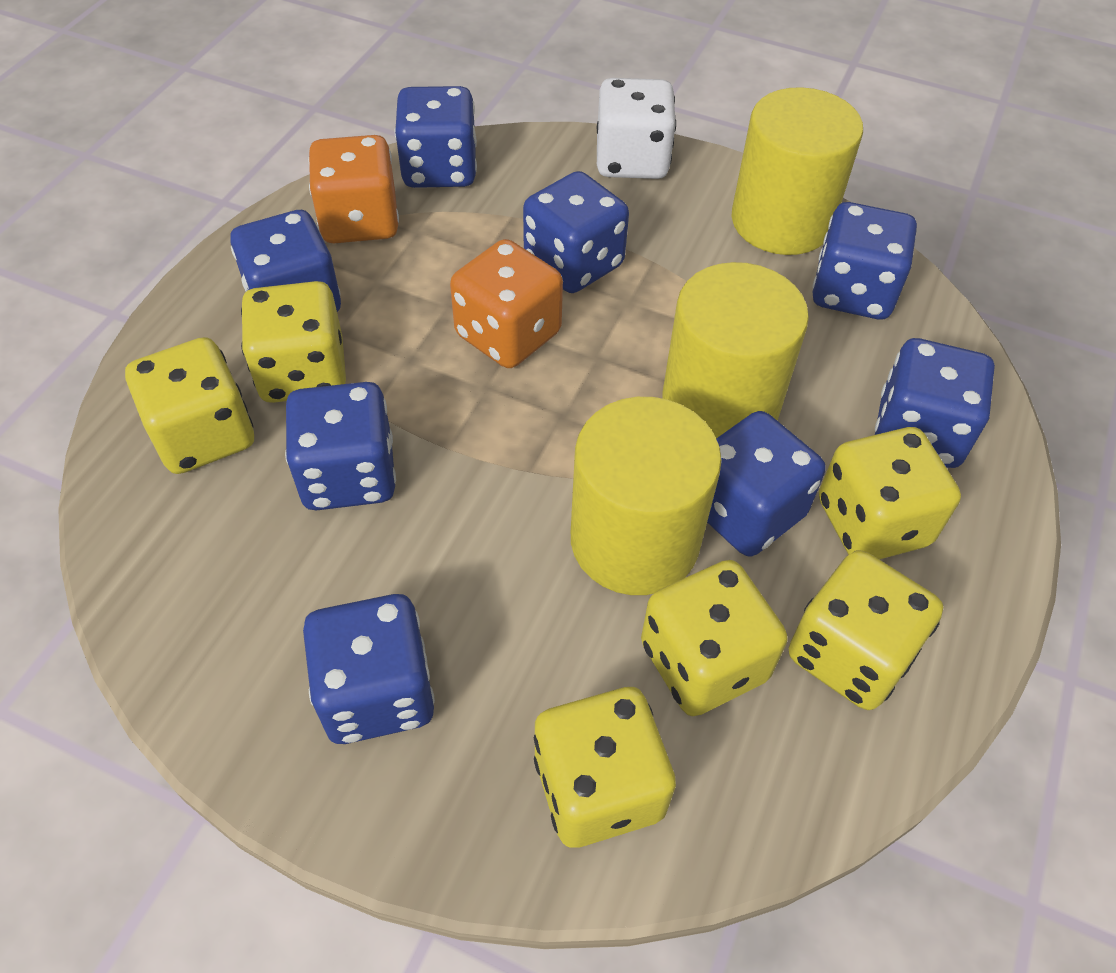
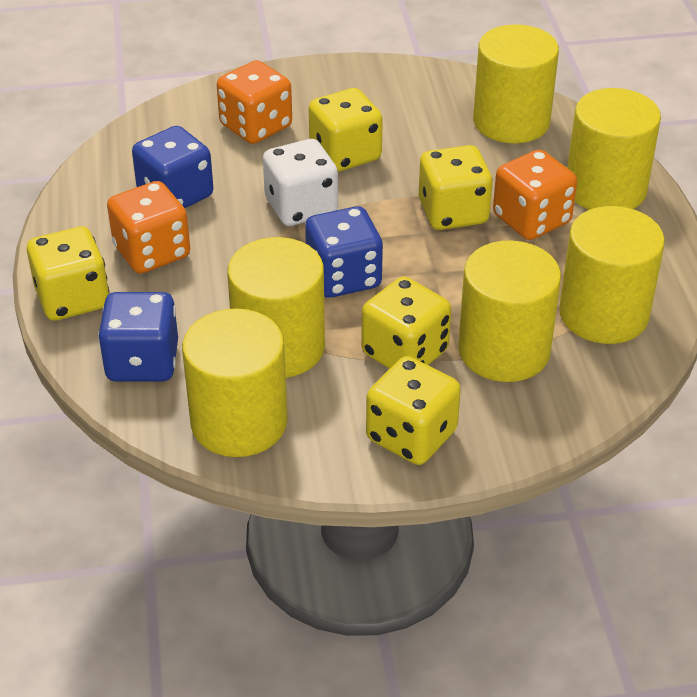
blue dice: 8 -> 3
orange dice: 2 -> 3
yellow cylinder: 3 -> 6
yellow dice: 6 -> 5

